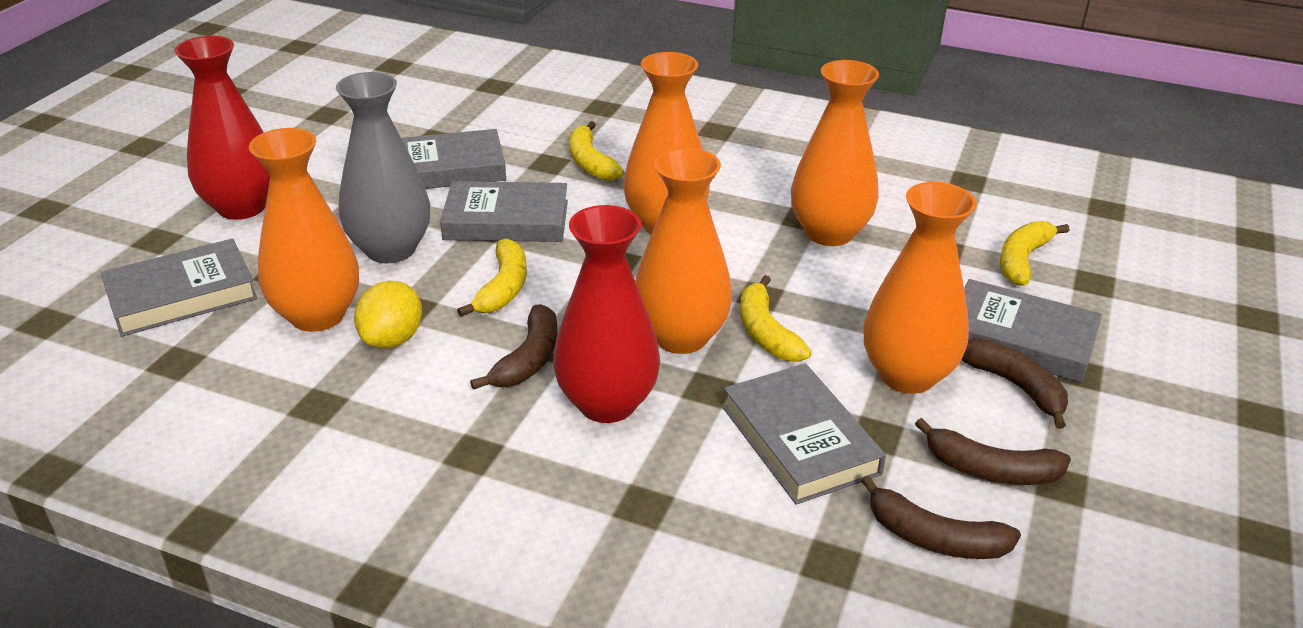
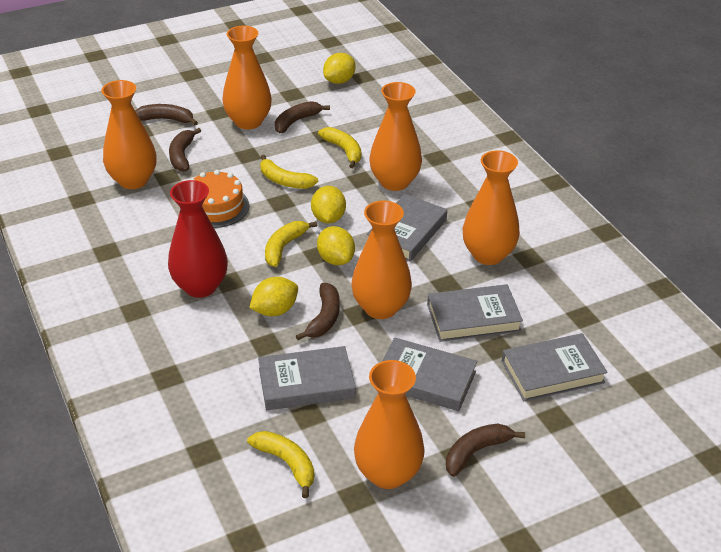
brown banana: 4 -> 5
grey vase: 1 -> 0
orange cake: 0 -> 1
orange vase: 5 -> 6
red vase: 2 -> 1
yellow lemon: 1 -> 4

